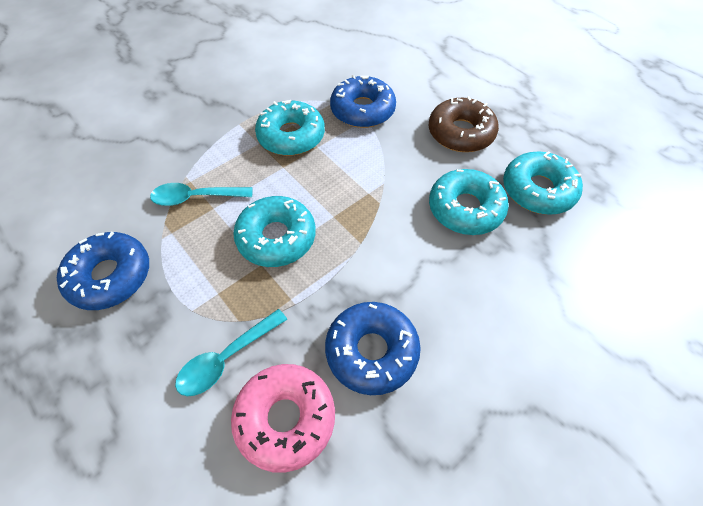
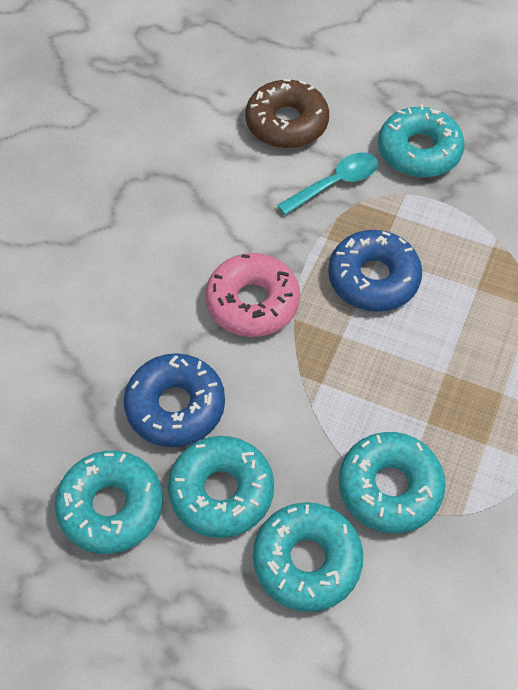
blue donut: 3 -> 2
turquoise donut: 4 -> 5
turquoise spoon: 2 -> 1

